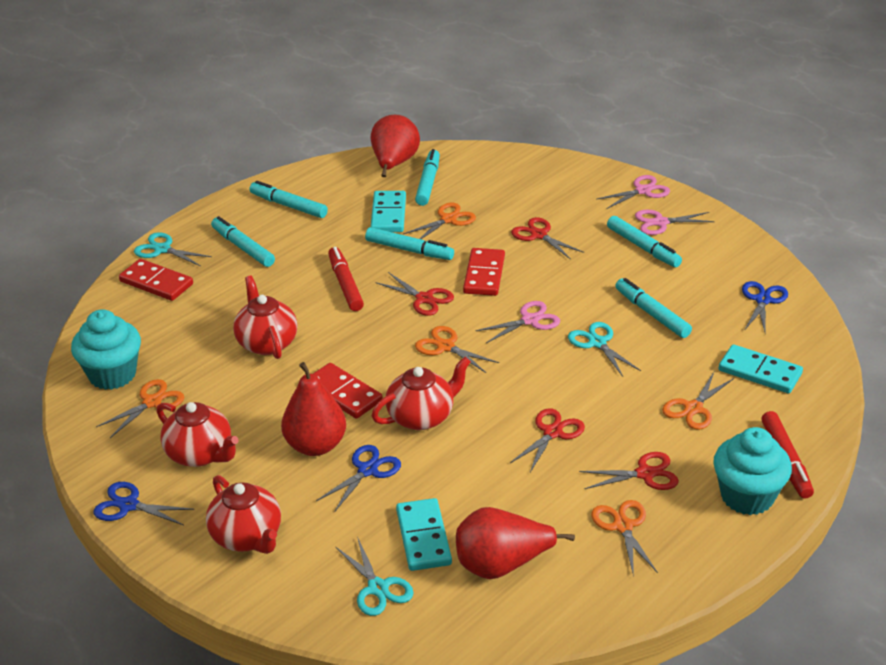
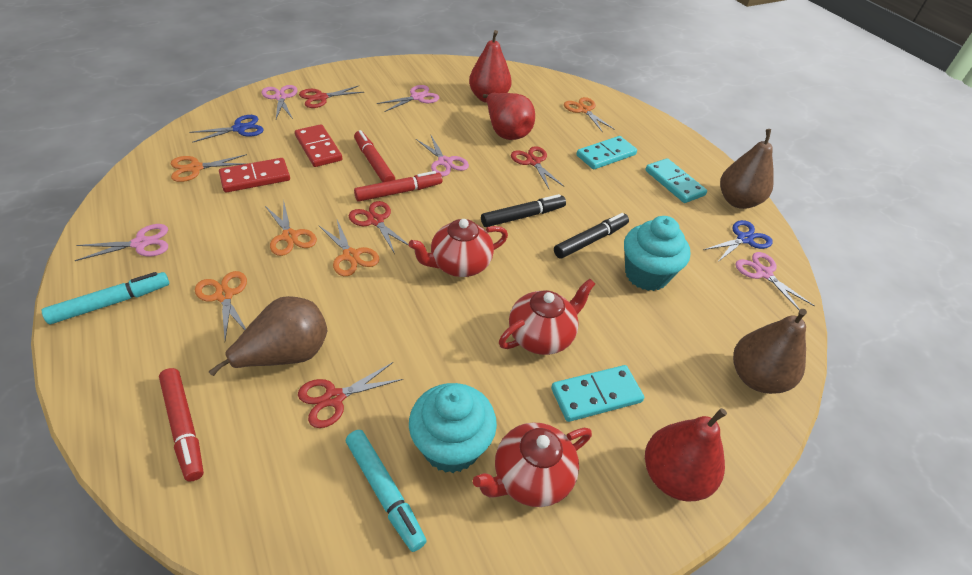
black marker: 0 -> 2
blue scissors: 3 -> 2
brown pear: 0 -> 3
pink scissors: 3 -> 5
red domino: 3 -> 2
red marker: 2 -> 3
red teapot: 4 -> 3
turquoise marker: 6 -> 2
turquoise scissors: 3 -> 0

